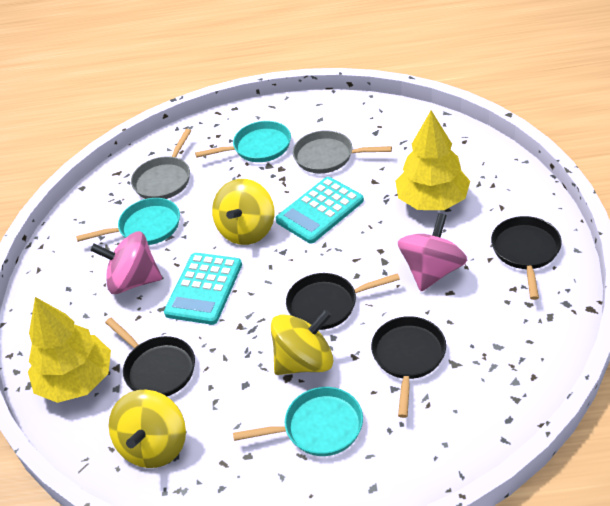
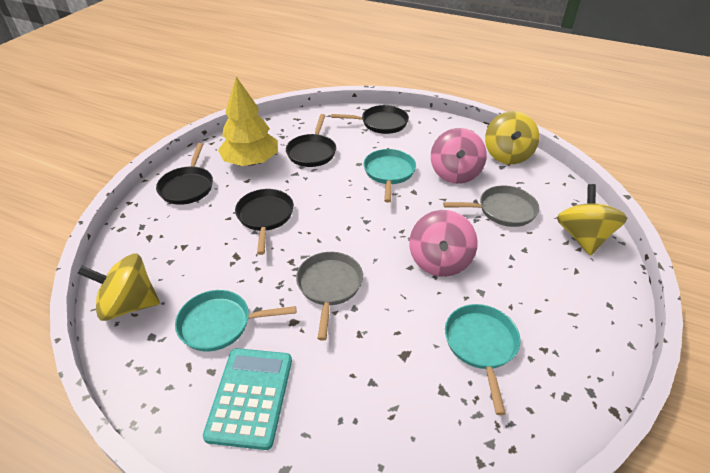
turquoise calculator: 2 -> 1
yellow tree: 2 -> 1

